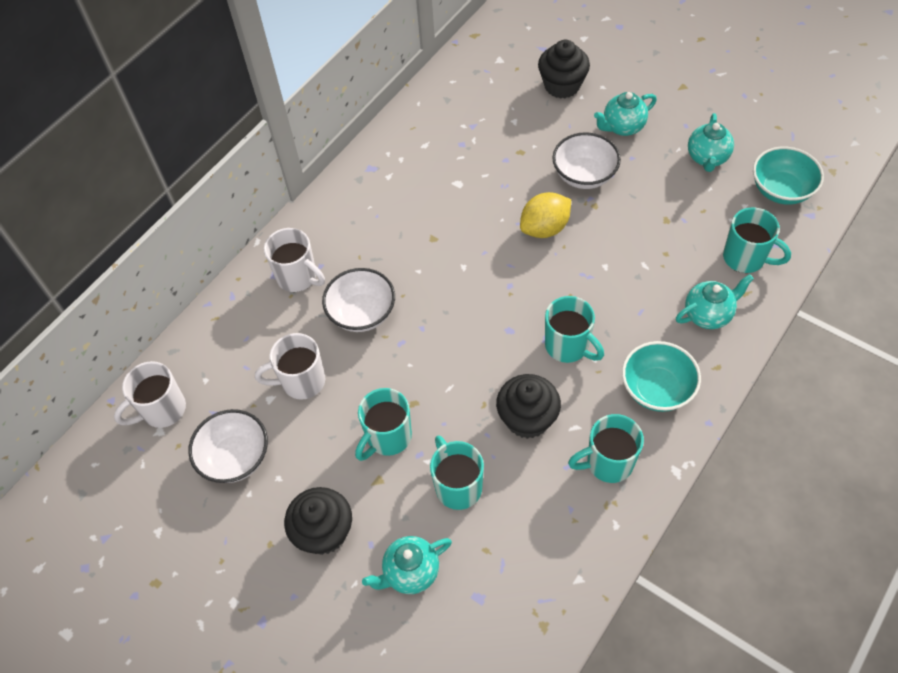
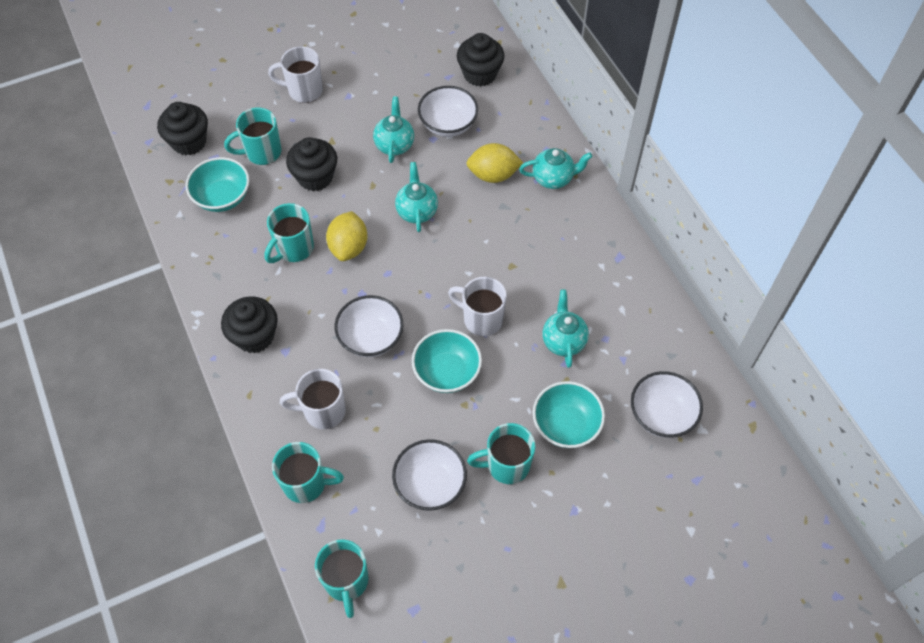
black cupcake: 3 -> 4
turquoise bowl: 2 -> 3
white bowl: 3 -> 4
yellow lemon: 1 -> 2

